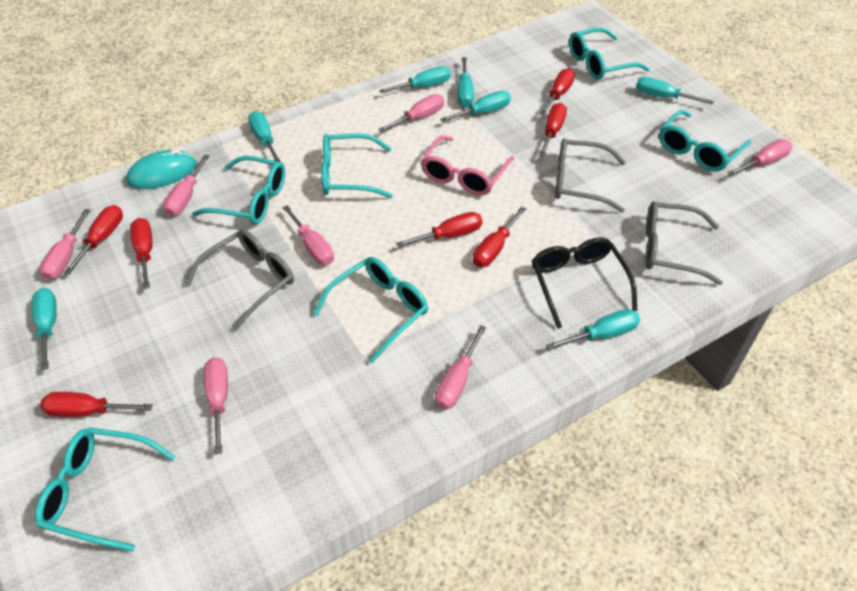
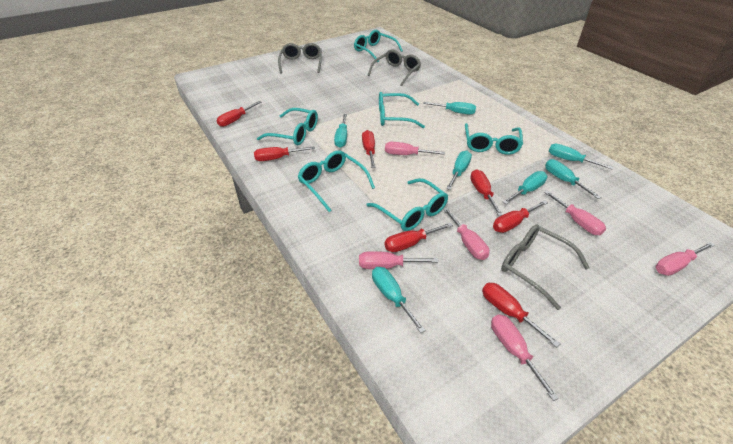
black glasses: 1 -> 0
pink glasses: 1 -> 0
pink screwdriver: 7 -> 6
turquoise mouse: 1 -> 0

